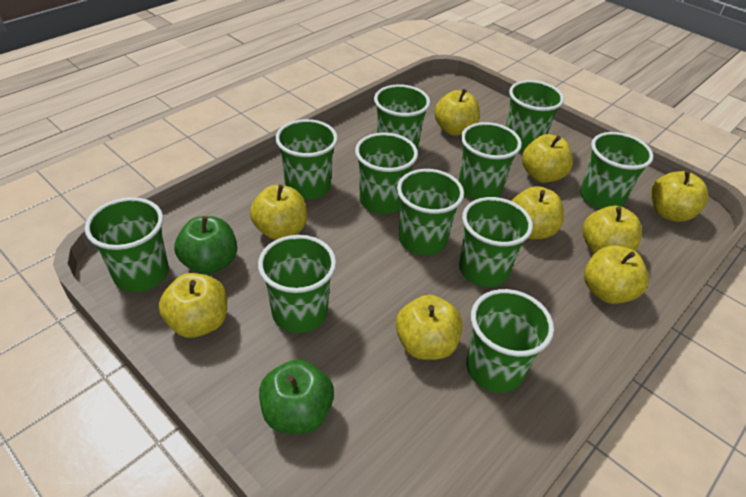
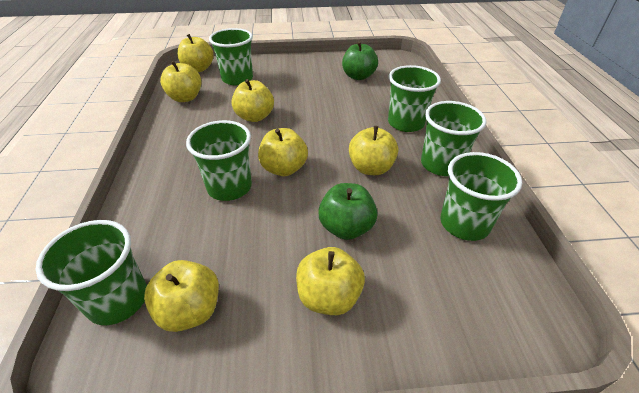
green cup: 11 -> 6
yellow apple: 9 -> 7

